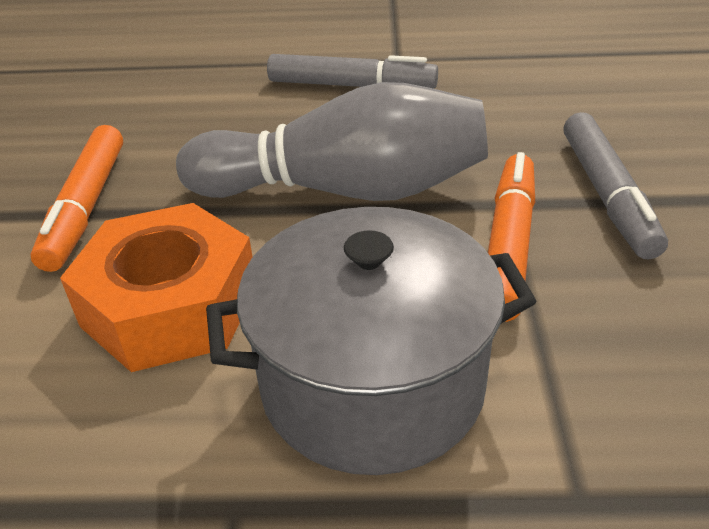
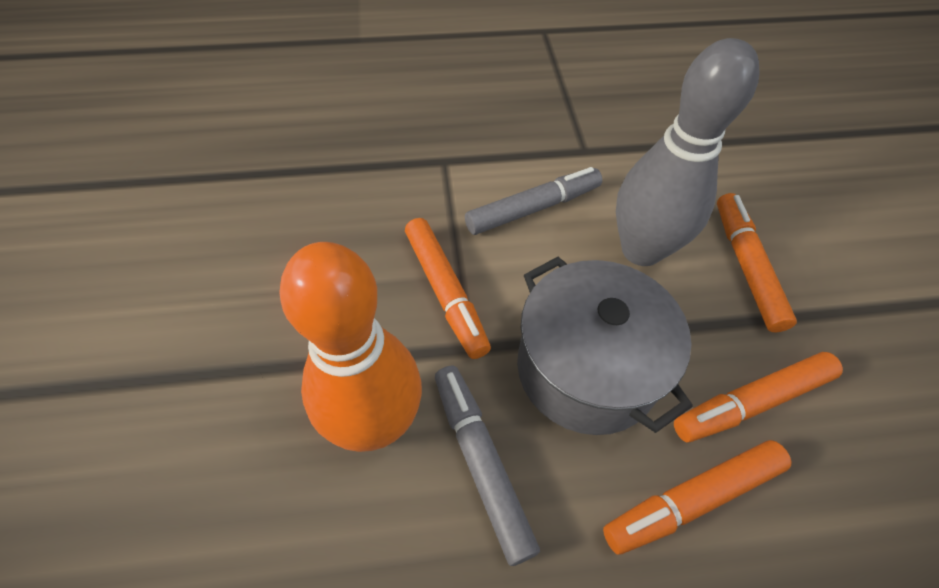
orange bowling pin: 0 -> 1
orange marker: 2 -> 4
orange nut: 1 -> 0

